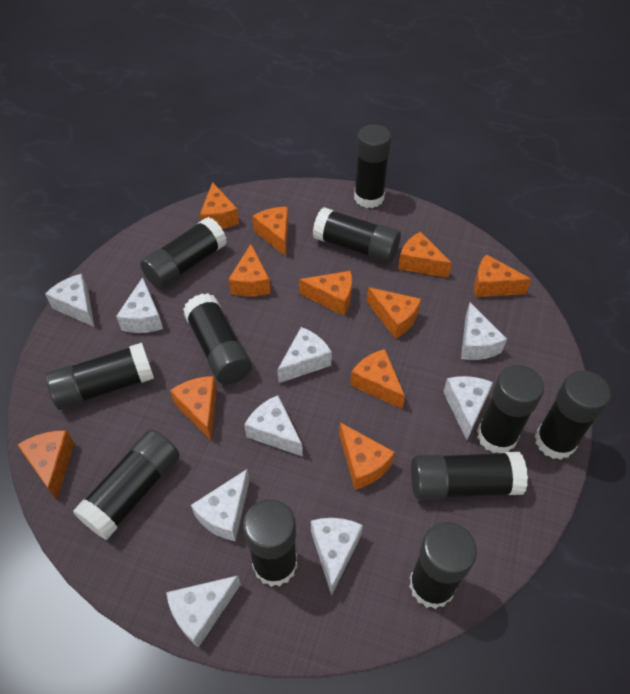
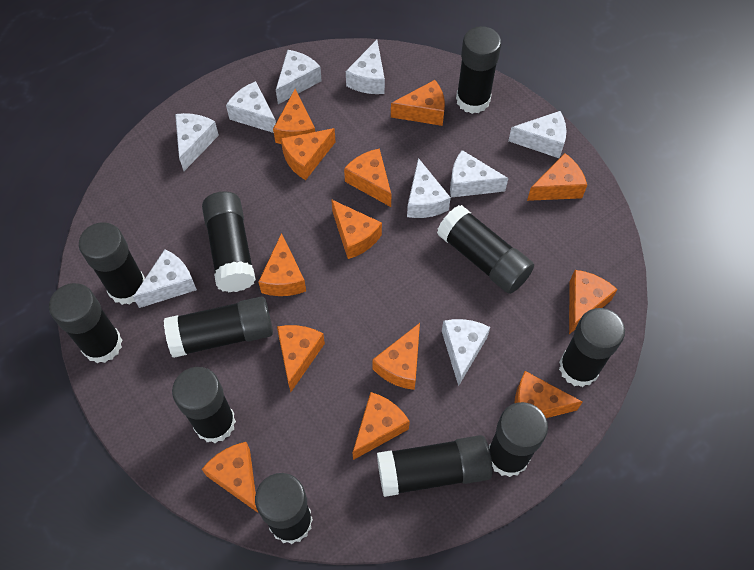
orange cheese: 11 -> 13

